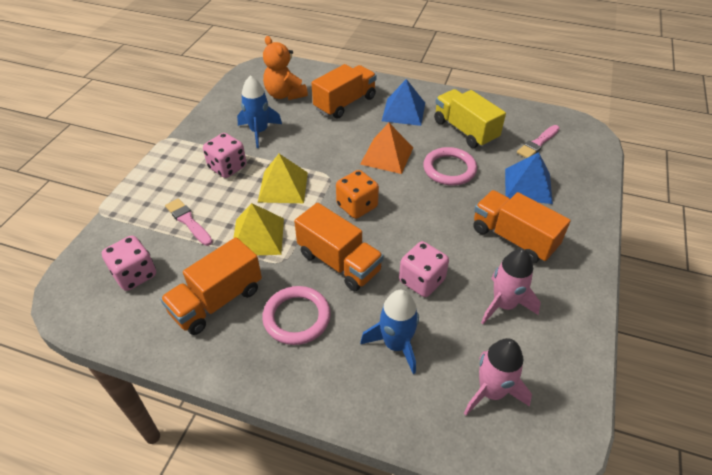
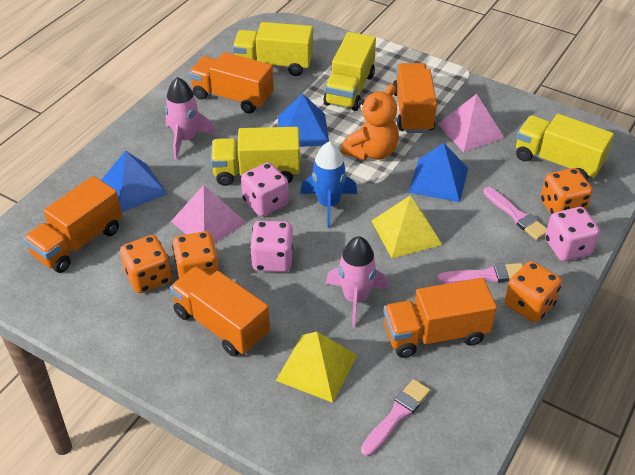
blue pyramid: 2 -> 3
blue rocket: 2 -> 1
orange dice: 1 -> 4
orange pyramid: 1 -> 0
orange truck: 4 -> 5
pink brush: 2 -> 3
pink pyramid: 0 -> 2
pink ring: 2 -> 0
yellow truck: 1 -> 4

